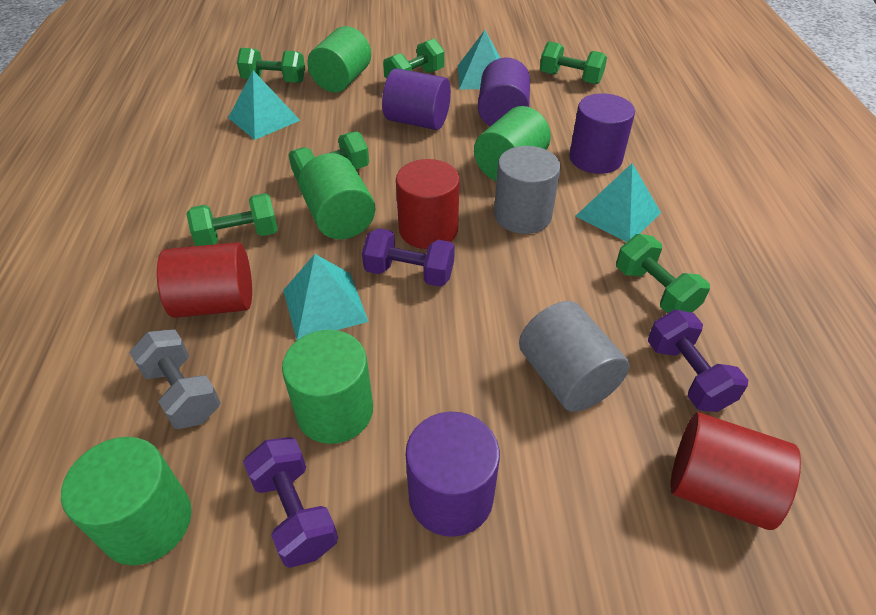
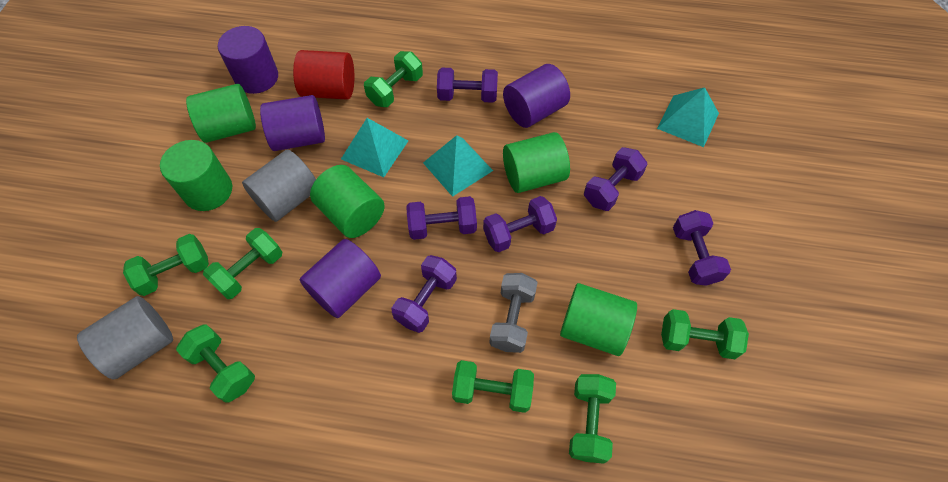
green dumbbell: 6 -> 7
purple dumbbell: 3 -> 6
red cylinder: 3 -> 1
turquoise pyramid: 4 -> 3

